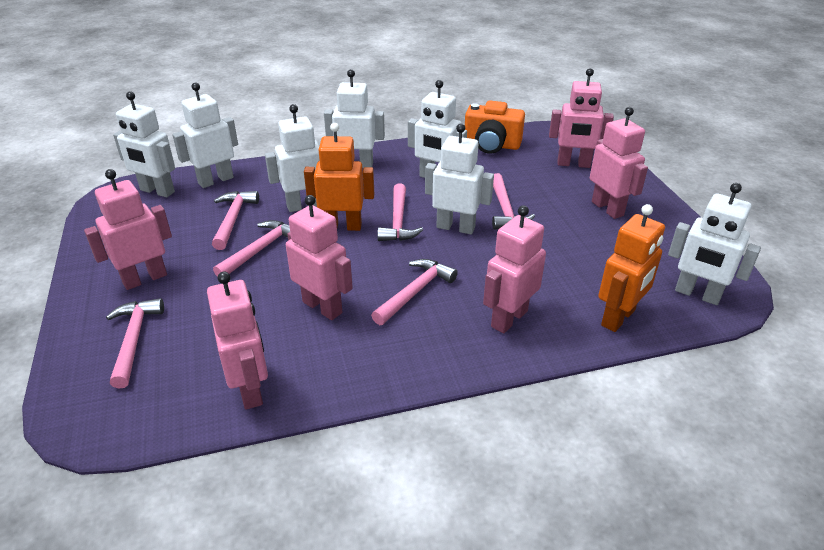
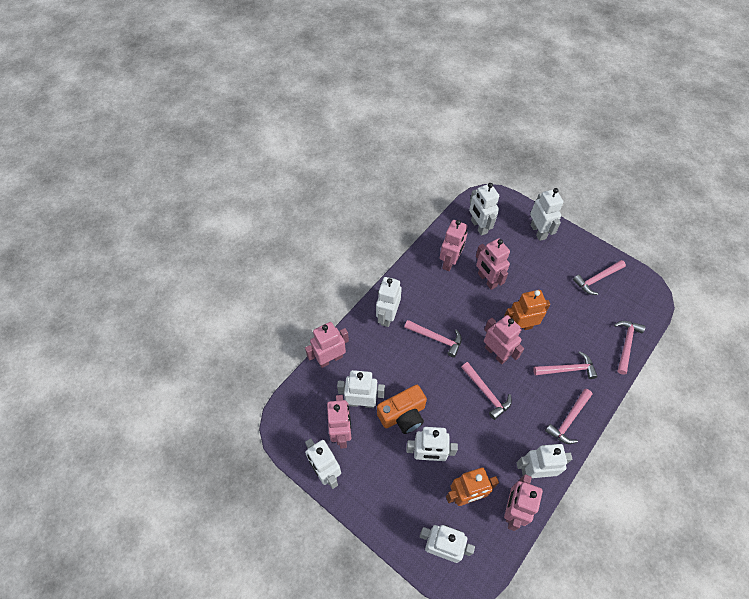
white robot: 7 -> 8

